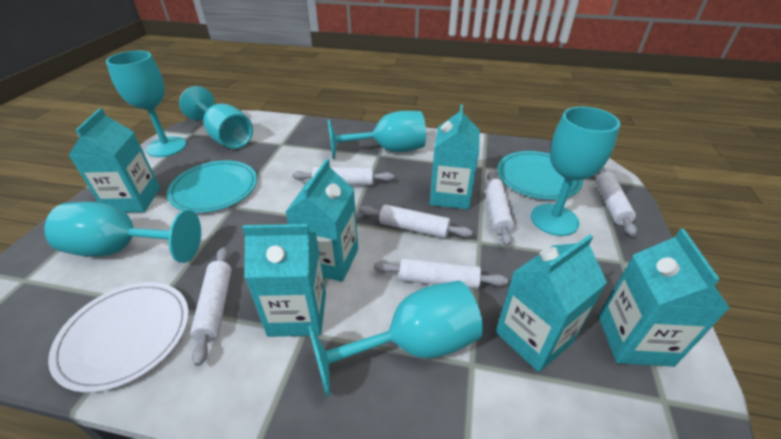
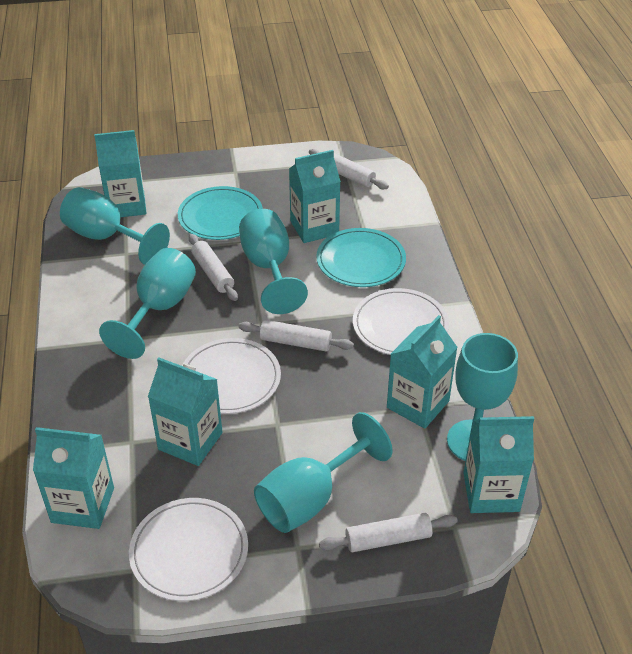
turquoise goblet: 6 -> 5
white plate: 1 -> 3
white rolling pin: 6 -> 4

